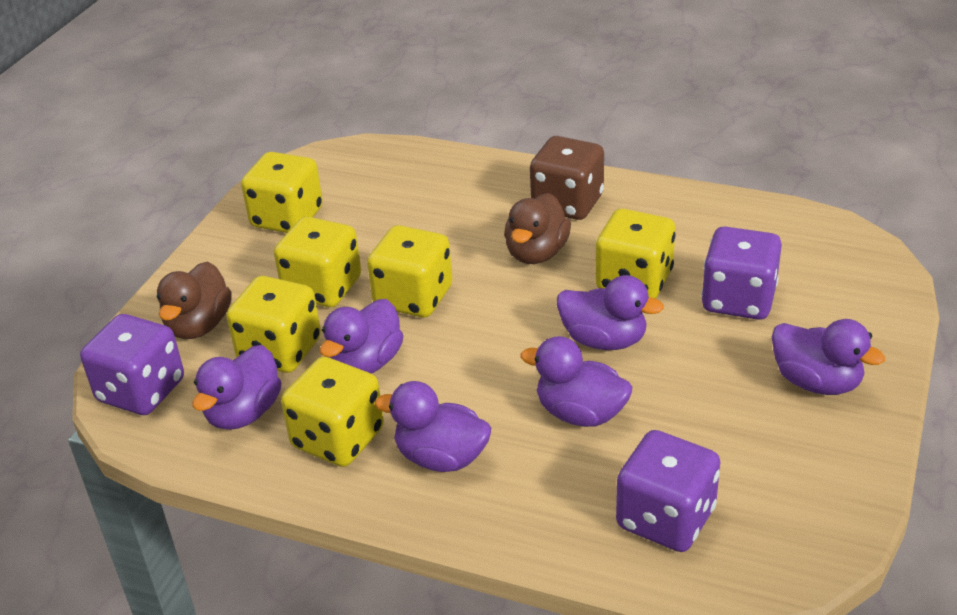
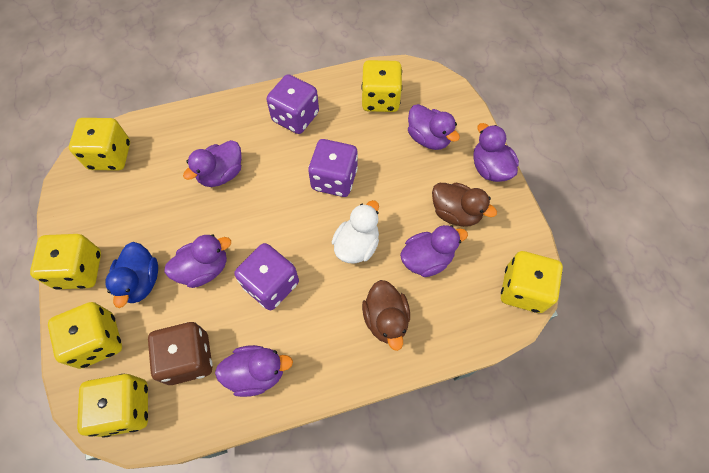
blue duck: 0 -> 1
white duck: 0 -> 1

